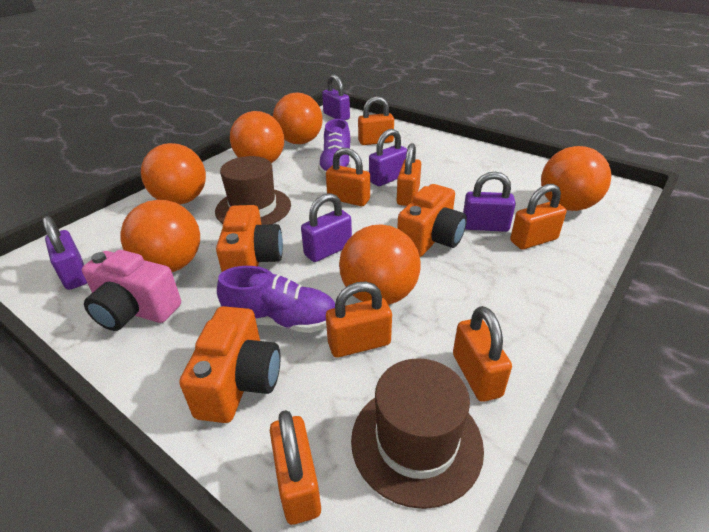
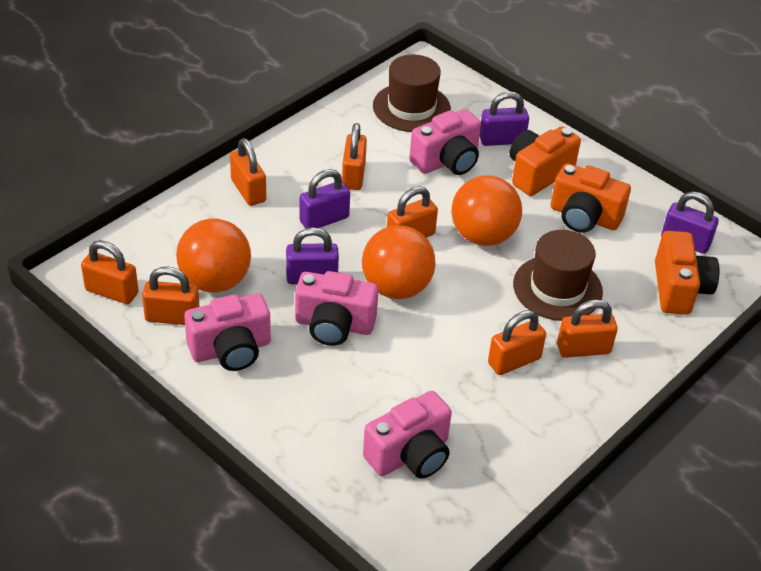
orange ball: 6 -> 3
pink camera: 1 -> 4
purple padlock: 5 -> 4
purple shoe: 2 -> 0

